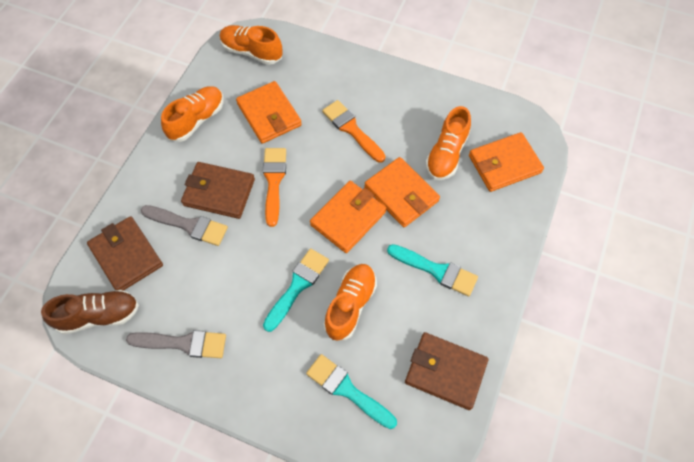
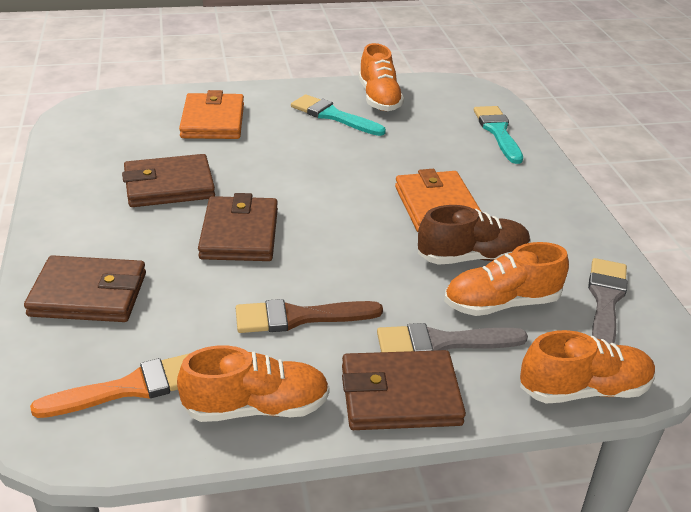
brown brush: 0 -> 1
brown wallet: 3 -> 4
orange brush: 2 -> 1
orange wallet: 4 -> 2
turquoise brush: 3 -> 2

